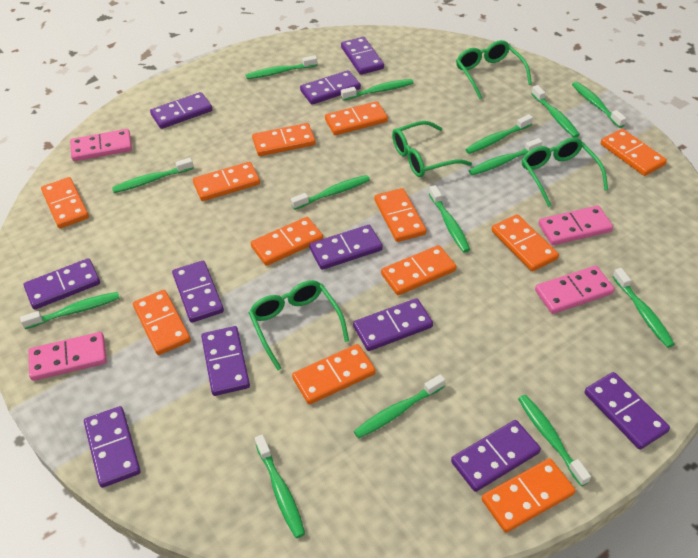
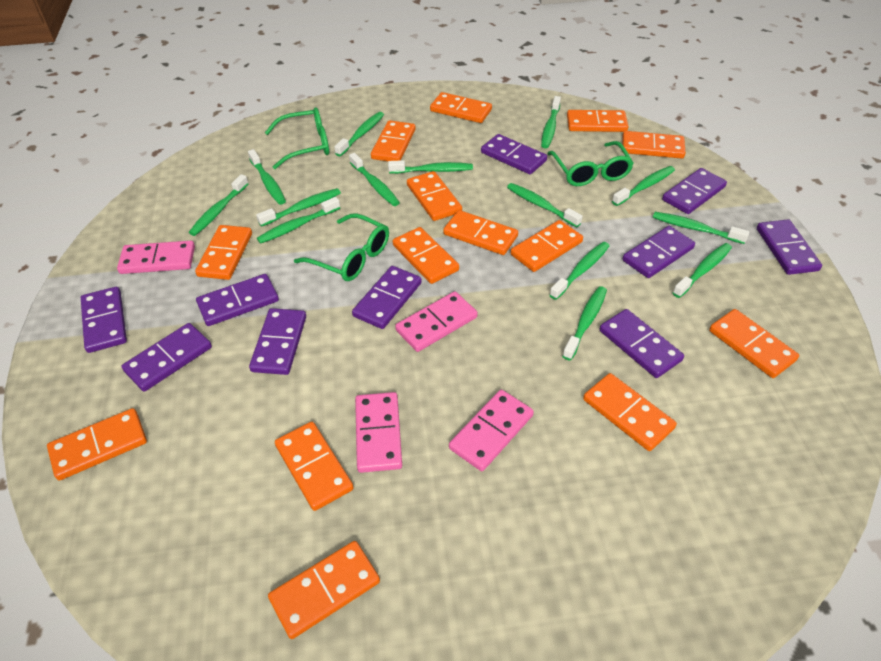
green glasses: 4 -> 3
orange domino: 12 -> 14
purple domino: 11 -> 10

